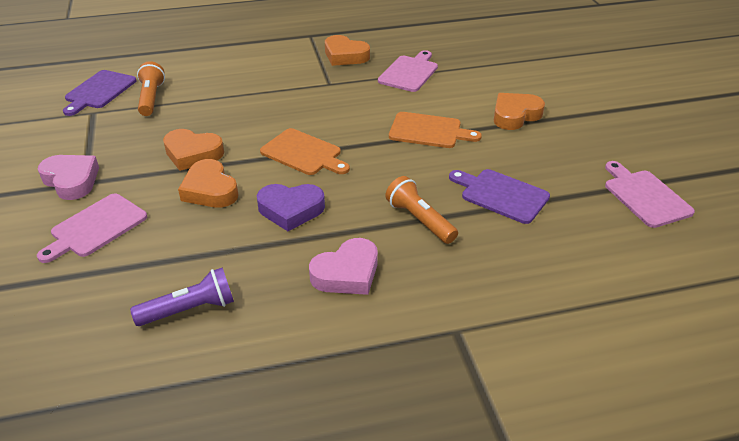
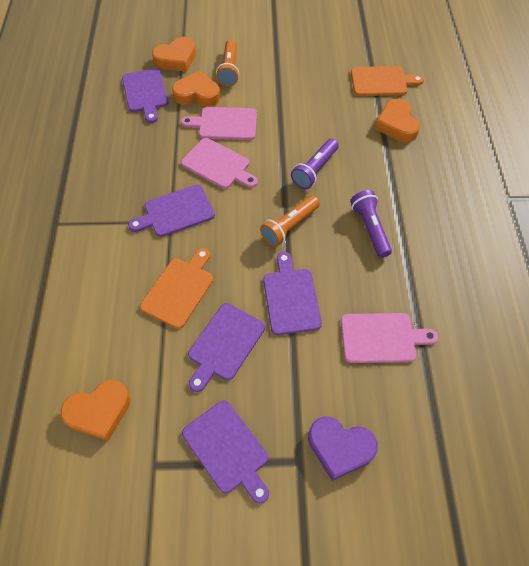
pink heart: 2 -> 0
purple cutting board: 2 -> 5
purple flashlight: 1 -> 2

